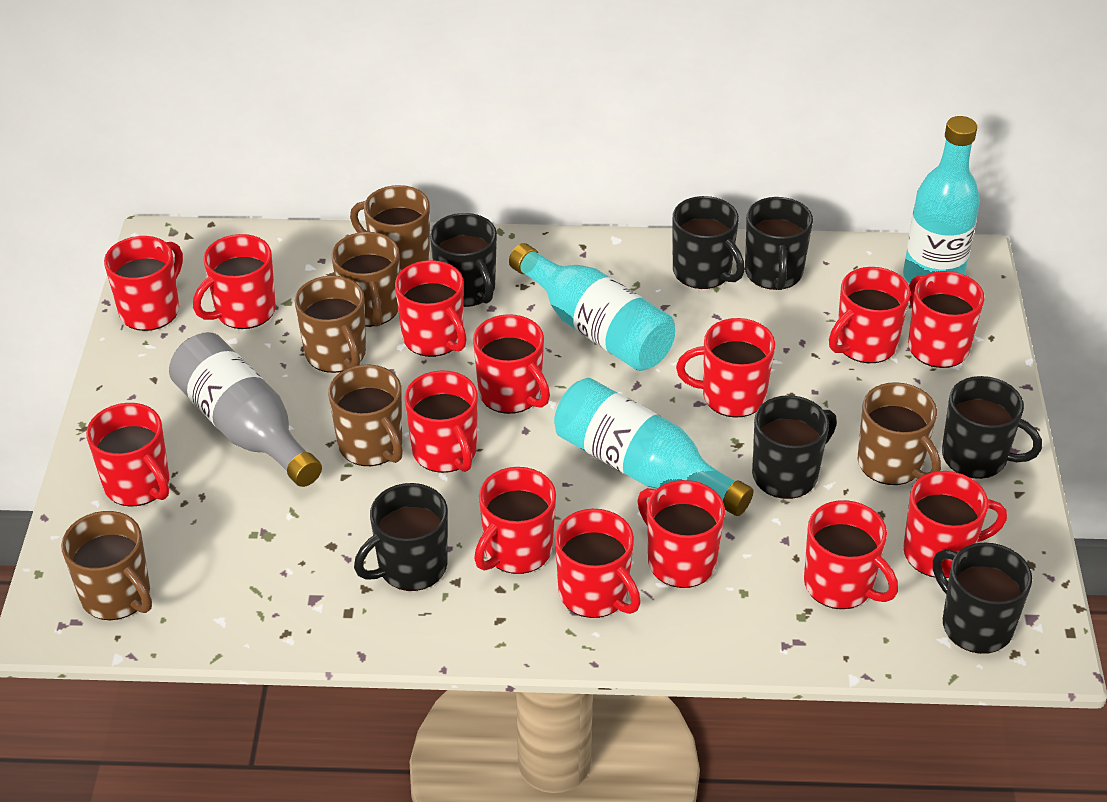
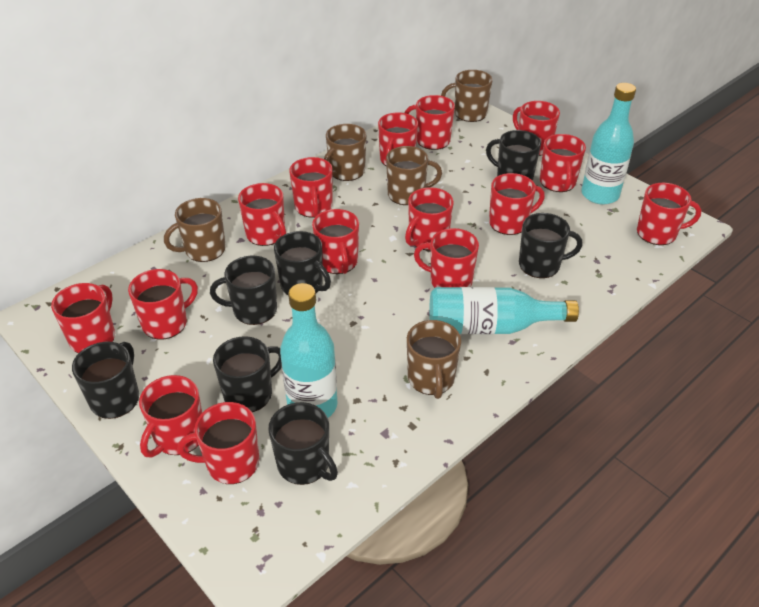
brown mug: 6 -> 5
grey bottle: 1 -> 0
red mug: 14 -> 15

